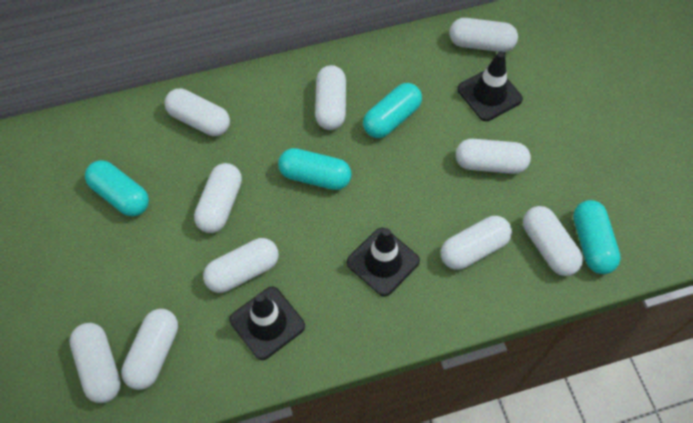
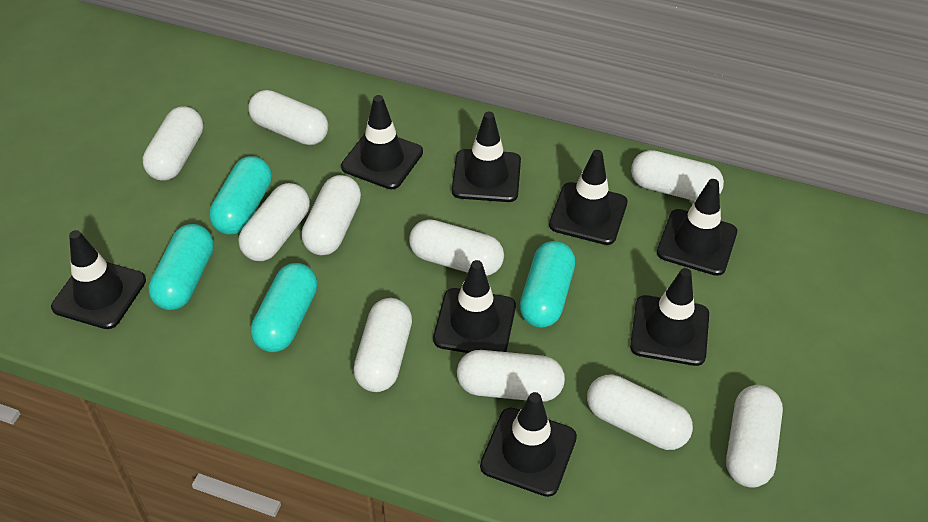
black traffic cone: 3 -> 8

